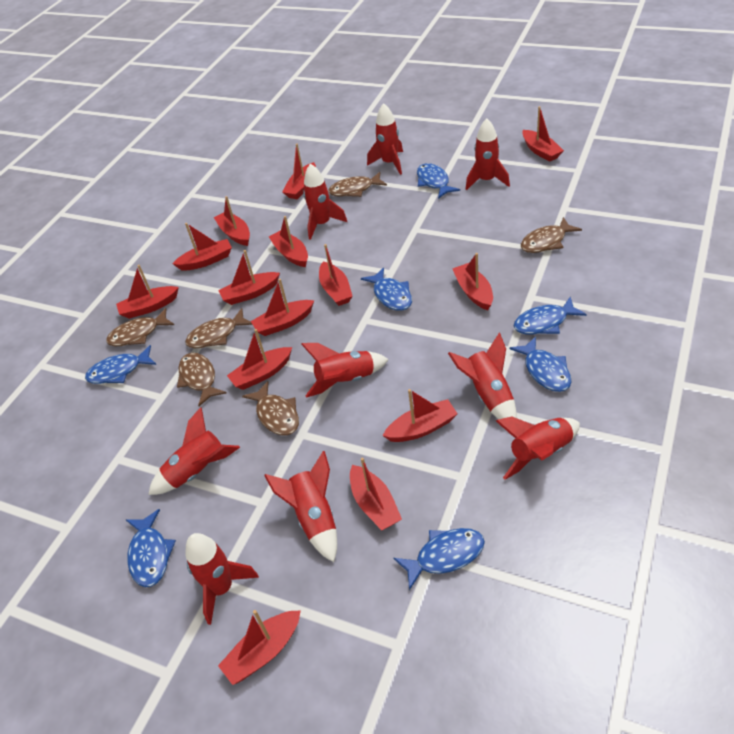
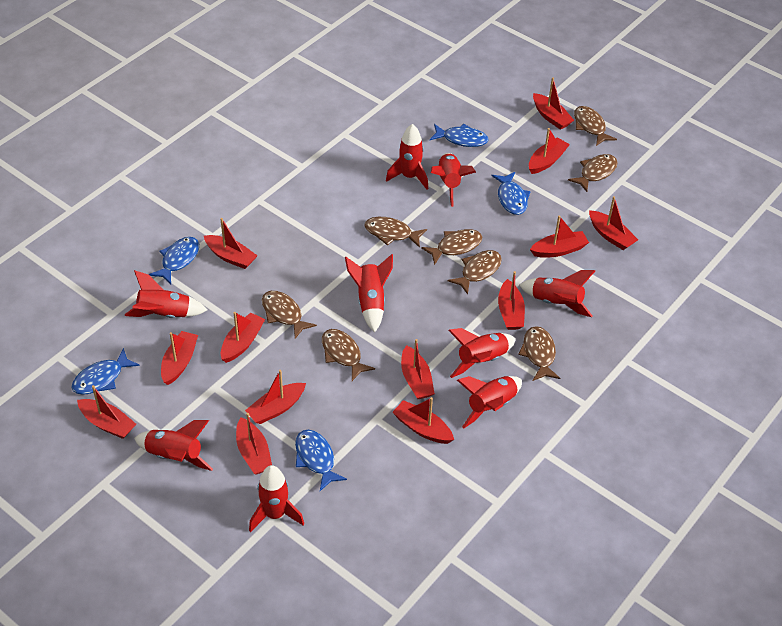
blue fish: 7 -> 5
brown fish: 6 -> 8
red boat: 14 -> 13

